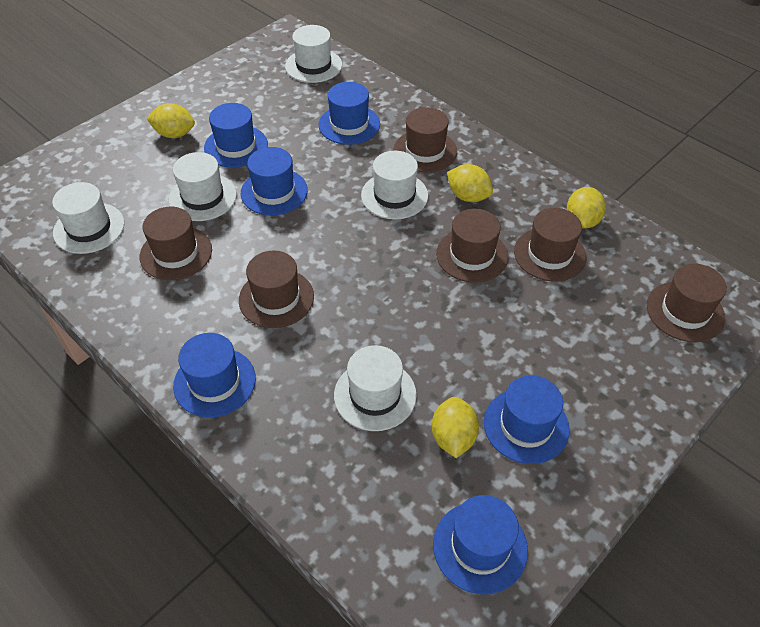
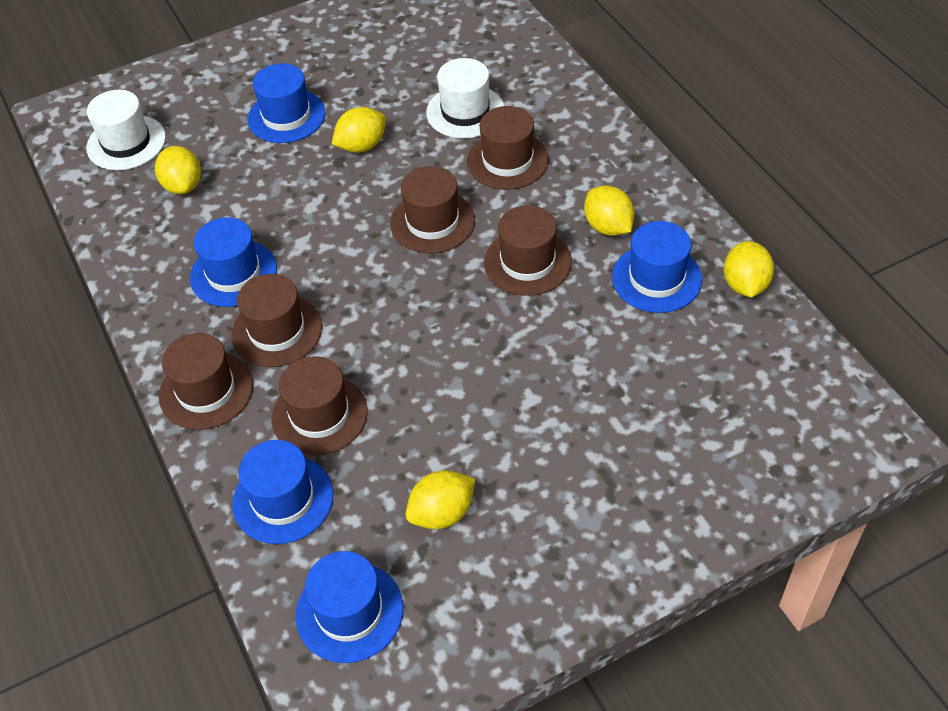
blue hat: 6 -> 5
white hat: 5 -> 2
yellow lemon: 4 -> 5

